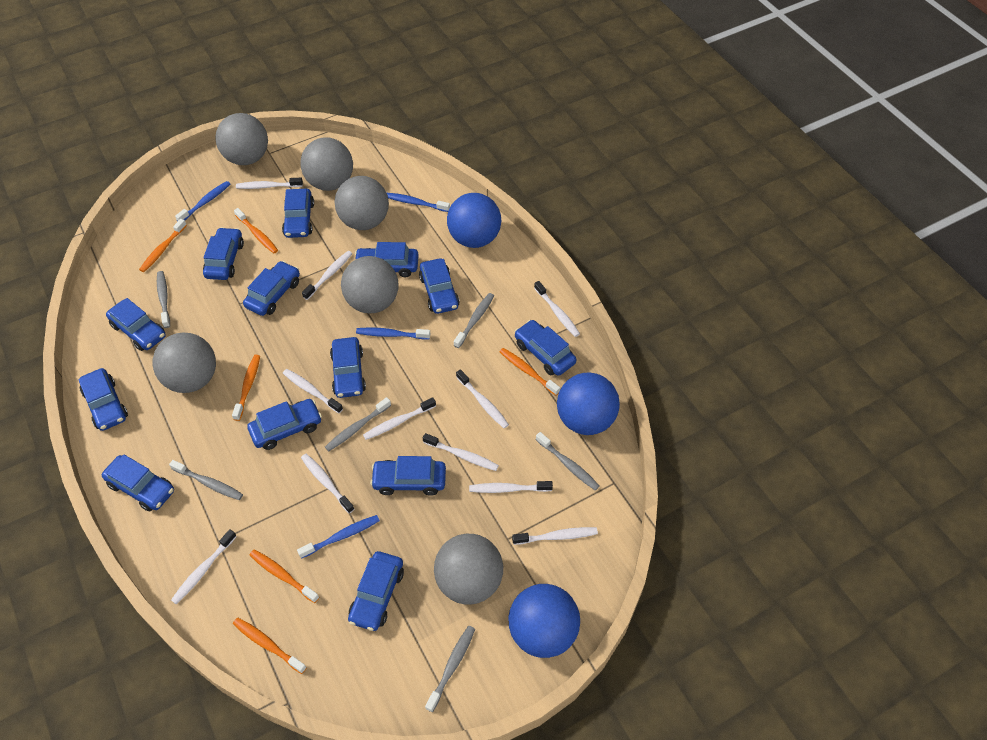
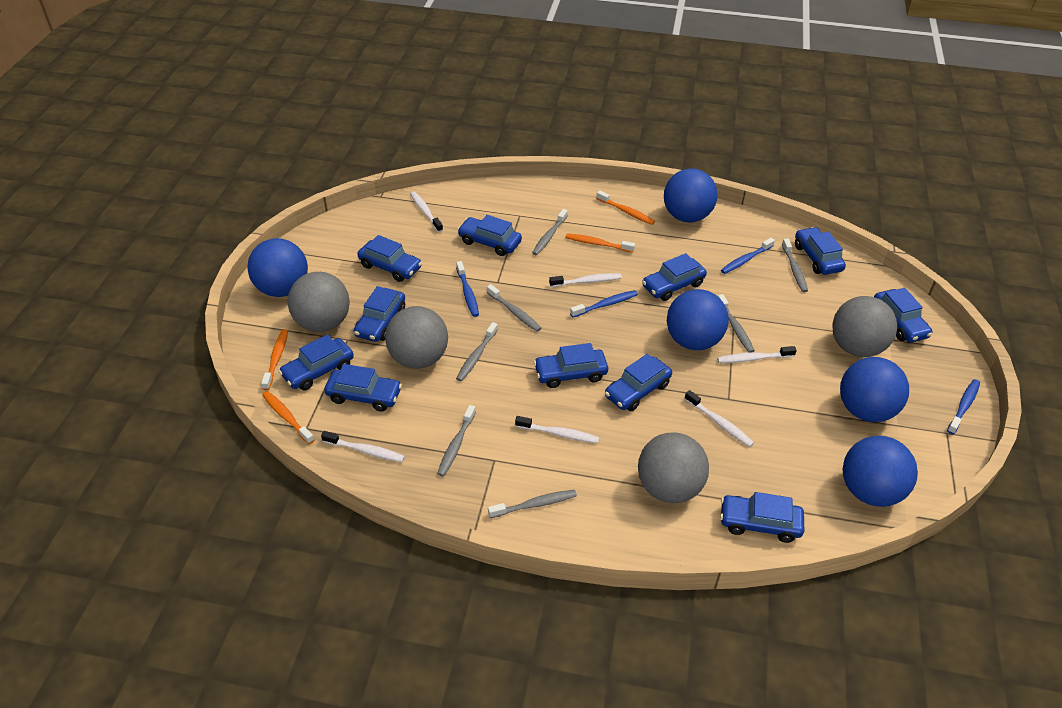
blue ball: 3 -> 5
blue car: 13 -> 11
grey ball: 6 -> 4
grey toothbrush: 6 -> 7
orange toothbrush: 6 -> 4
white toothbrush: 11 -> 6

